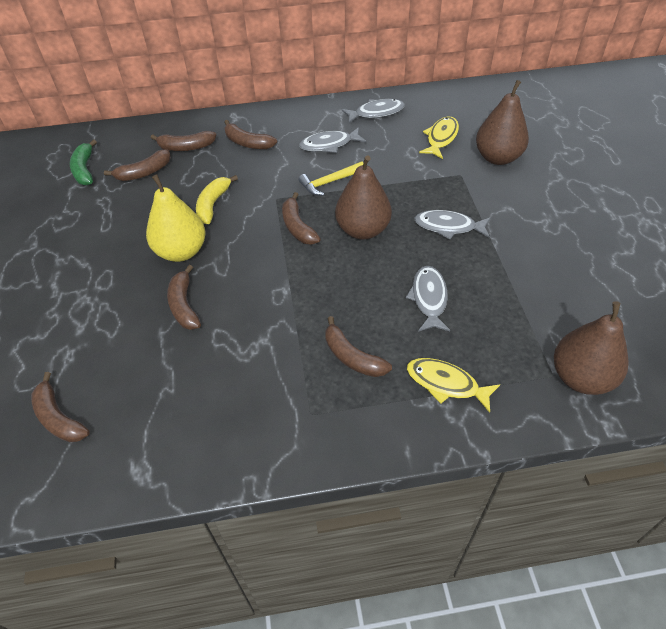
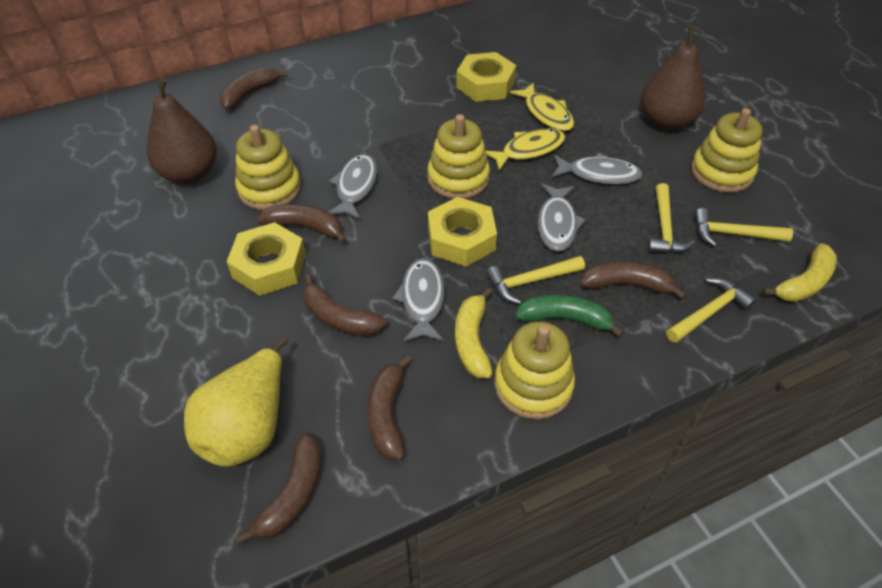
brown banana: 7 -> 6
brown pear: 3 -> 2
yellow banana: 1 -> 2
yellow hammer: 1 -> 4
yellow nut: 0 -> 3
yellow stacking toy: 0 -> 4

